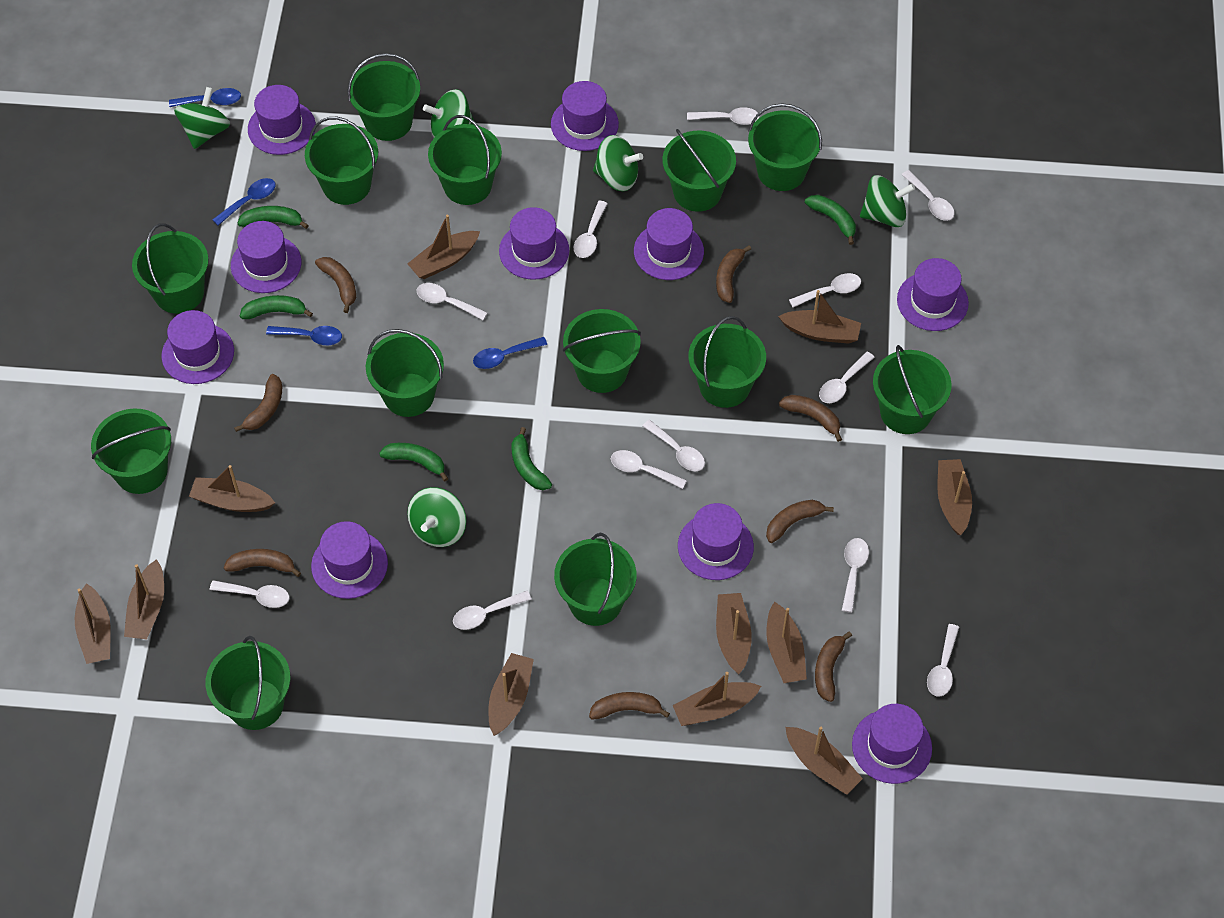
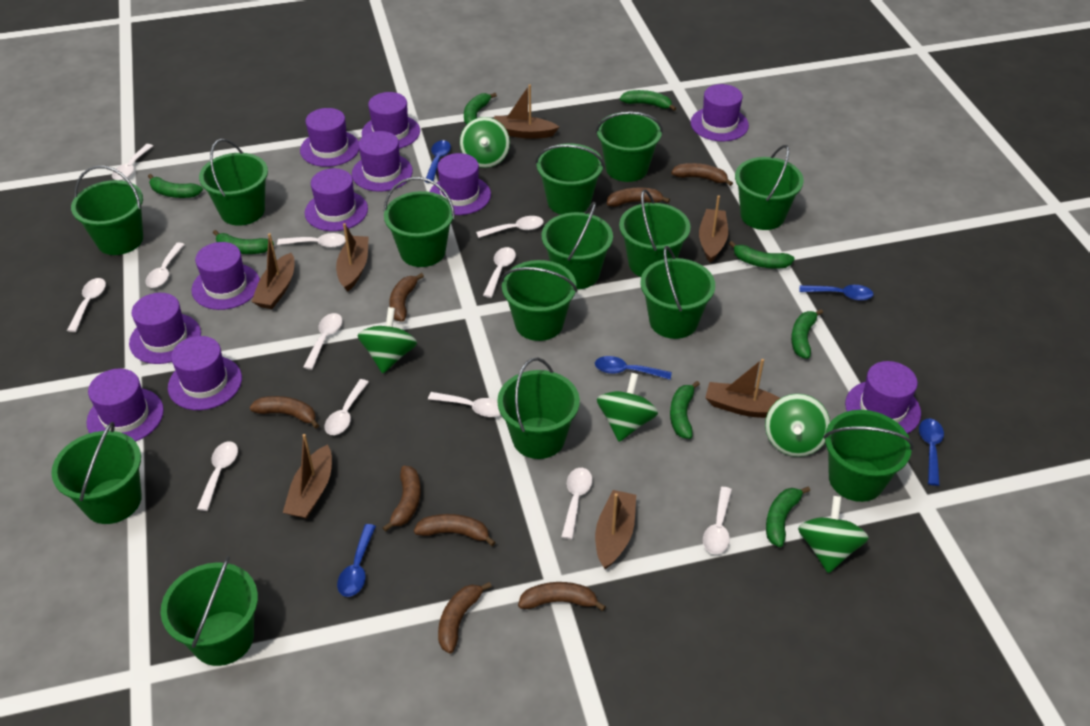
blue spoon: 4 -> 5
brown boat: 11 -> 7
green banana: 5 -> 8
green bucket: 13 -> 14
purple hat: 10 -> 11

